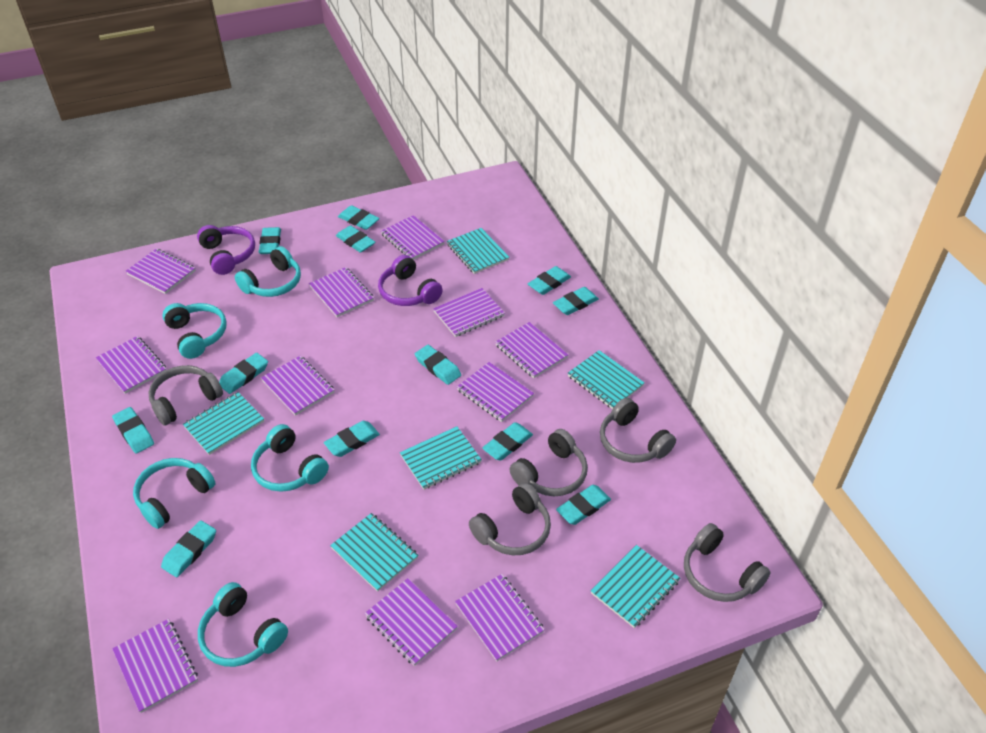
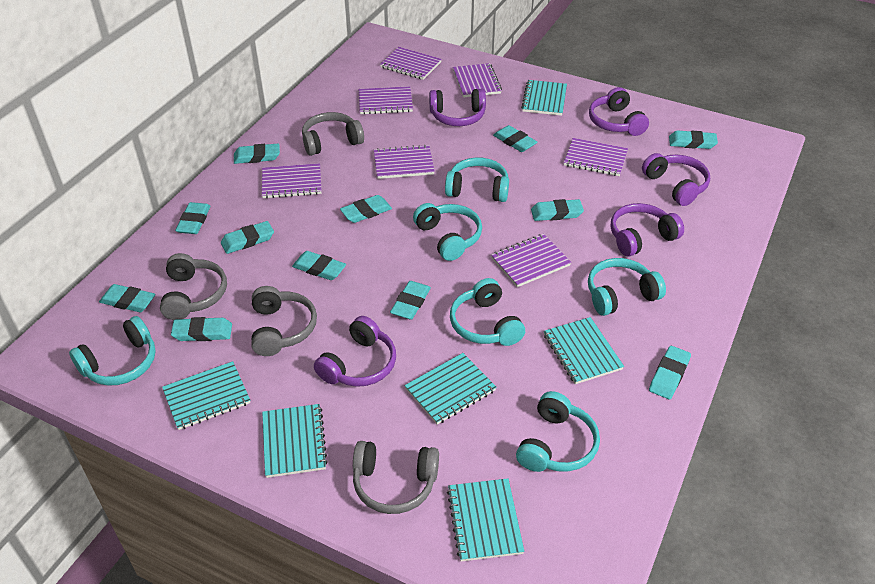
grey headphones: 5 -> 4
purple headphones: 2 -> 5
purple notebook: 11 -> 7
turquoise headphones: 5 -> 6

